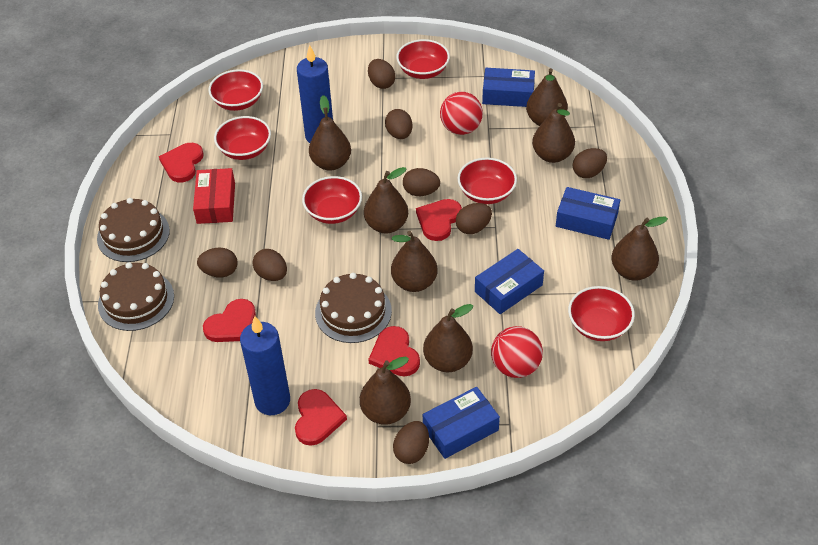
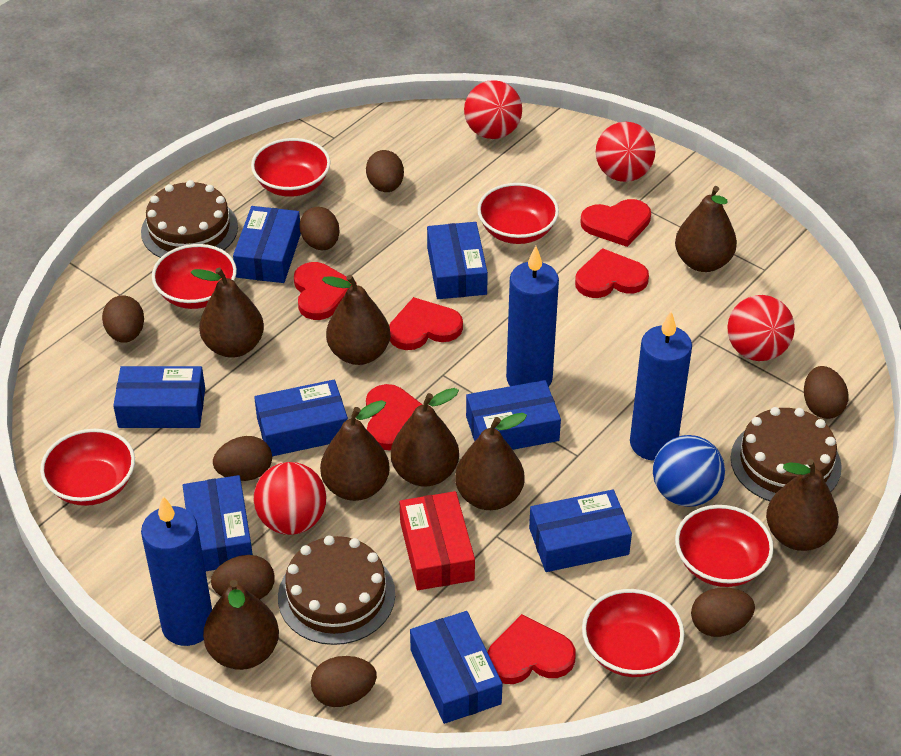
blue ball: 0 -> 1
blue box: 4 -> 8
blue candle: 2 -> 3
red ball: 2 -> 4
red heart: 5 -> 6

